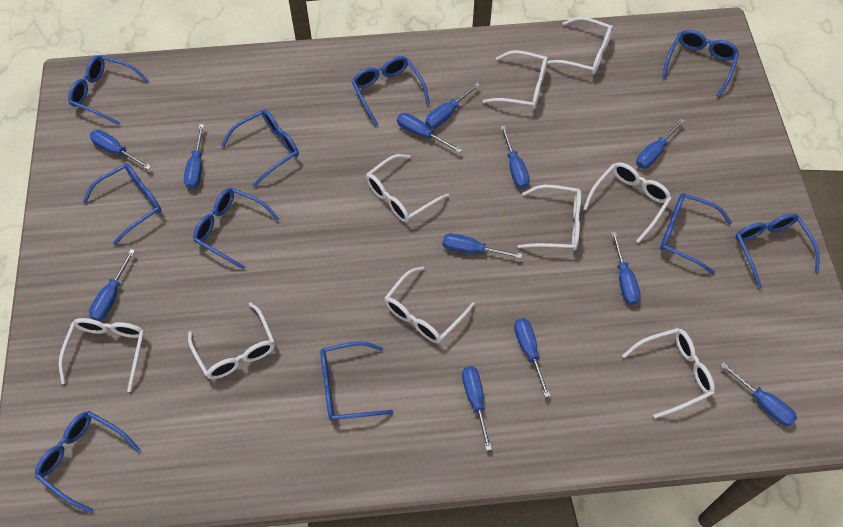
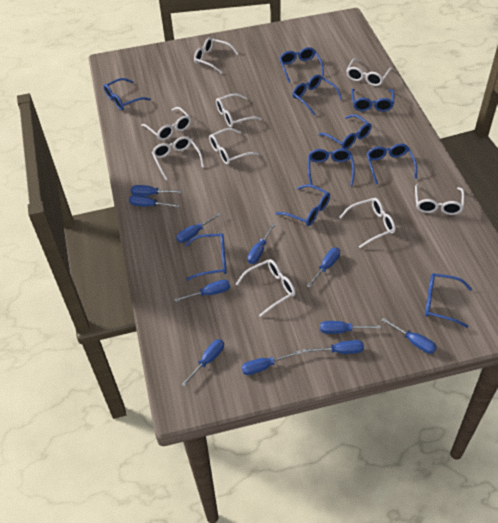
blue screwdriver: 12 -> 11

